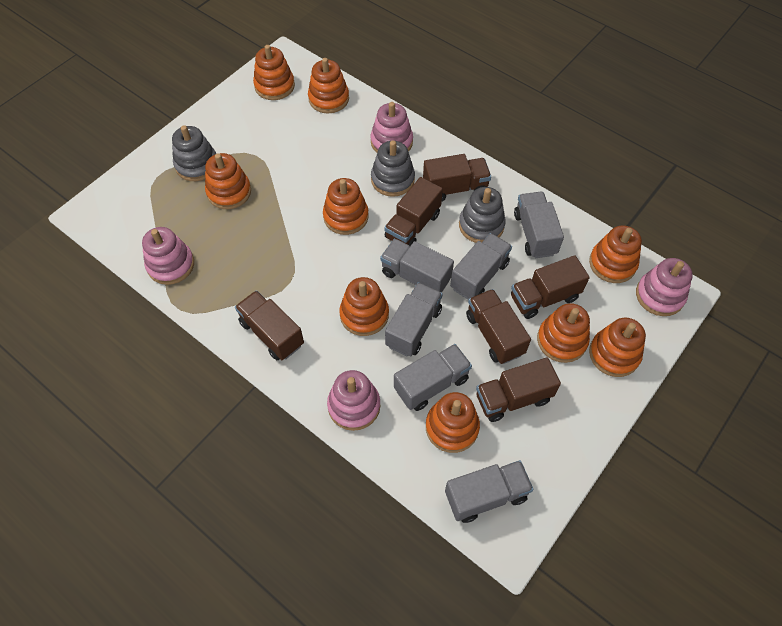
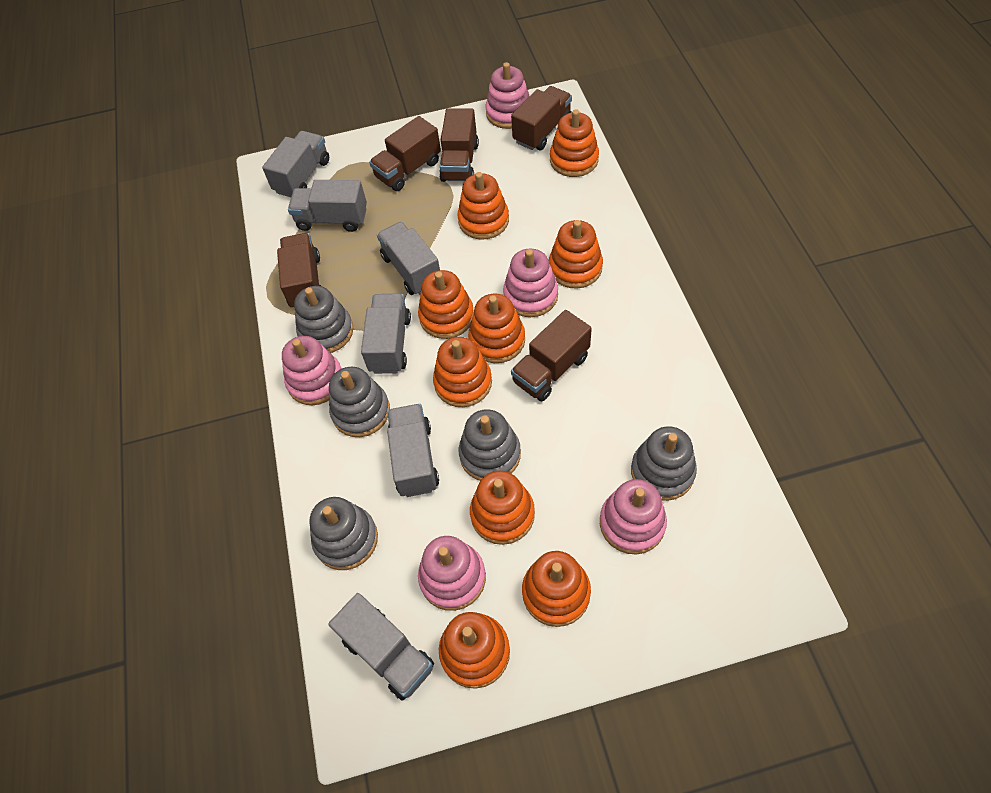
brown truck: 6 -> 5
grey stacking toy: 3 -> 5
pink stacking toy: 4 -> 5

